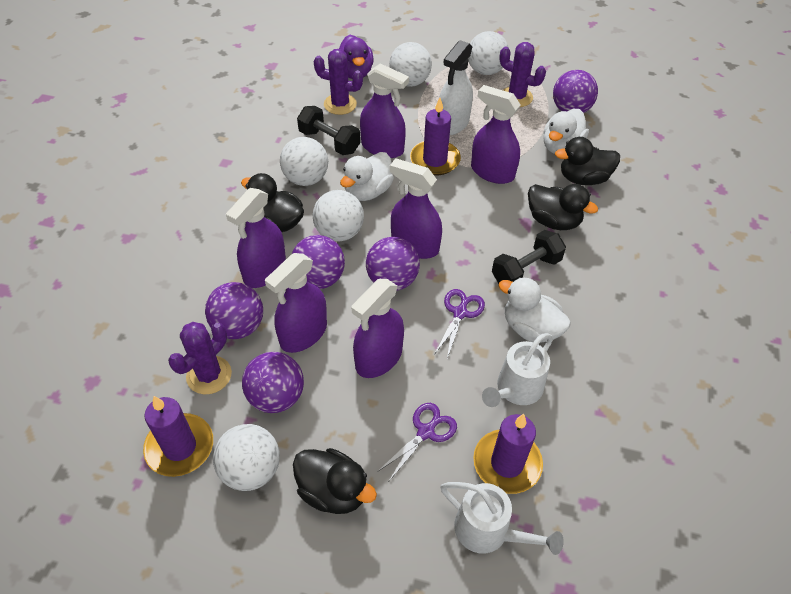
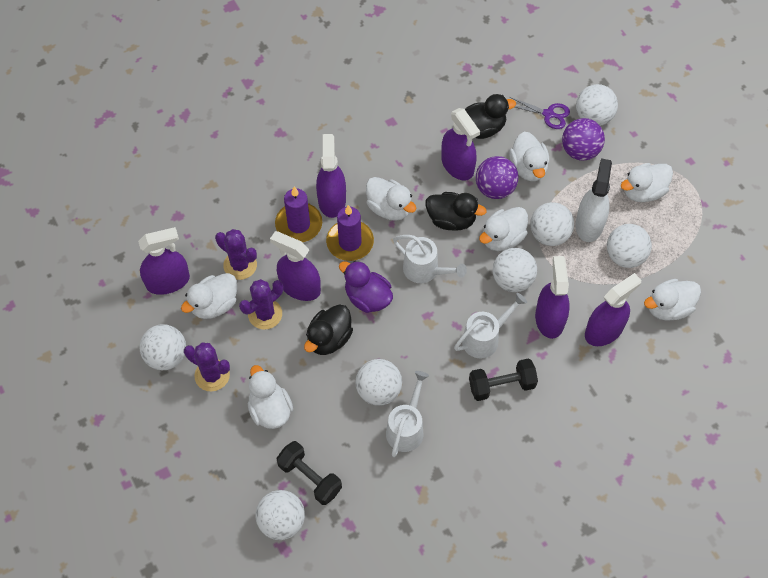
black duck: 4 -> 3
purple ball: 5 -> 2
purple candle: 3 -> 2
purple scissors: 2 -> 1
white ball: 5 -> 7
white duck: 3 -> 7
white watering can: 2 -> 3

